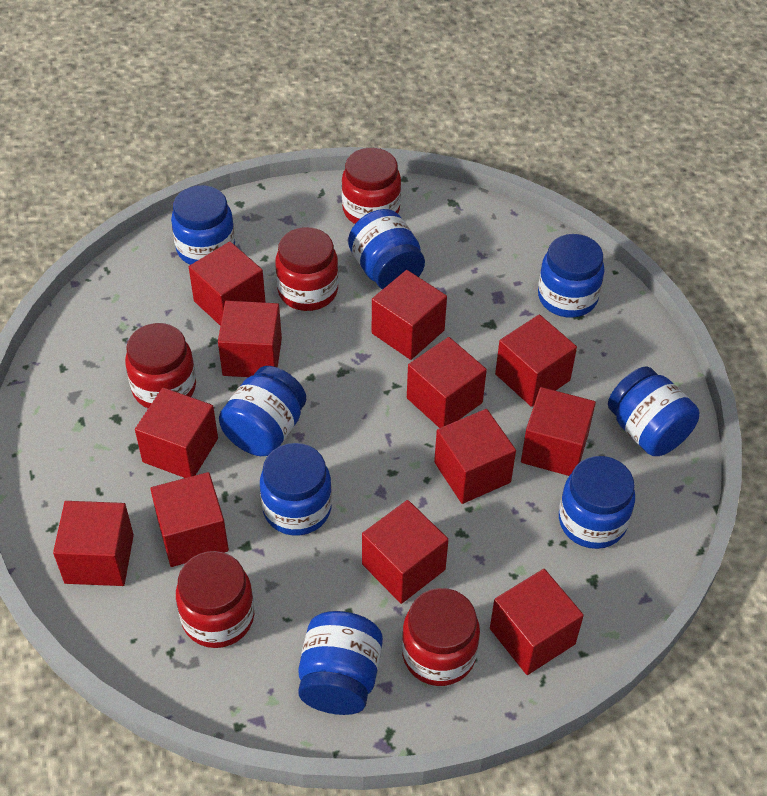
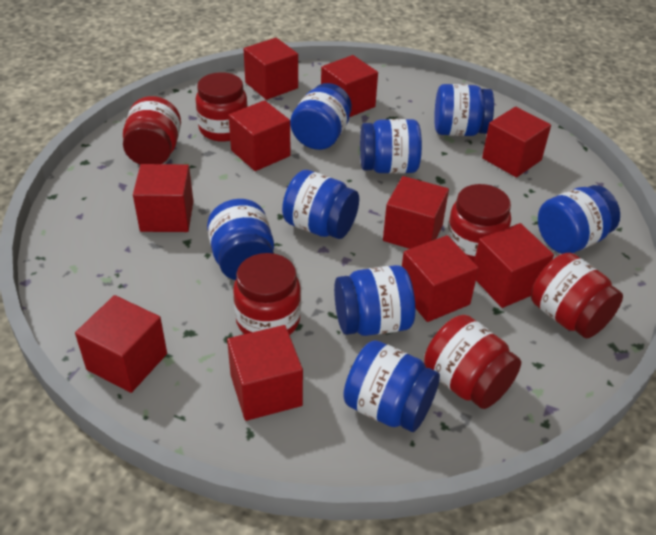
red cube: 12 -> 10
red jar: 5 -> 6

